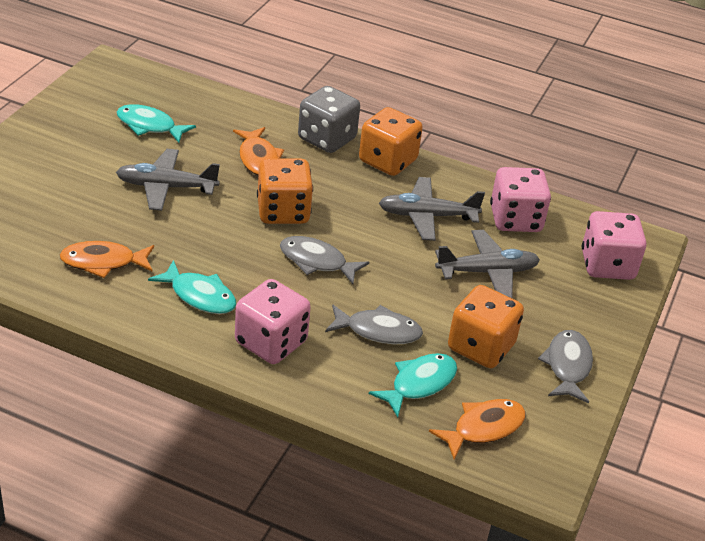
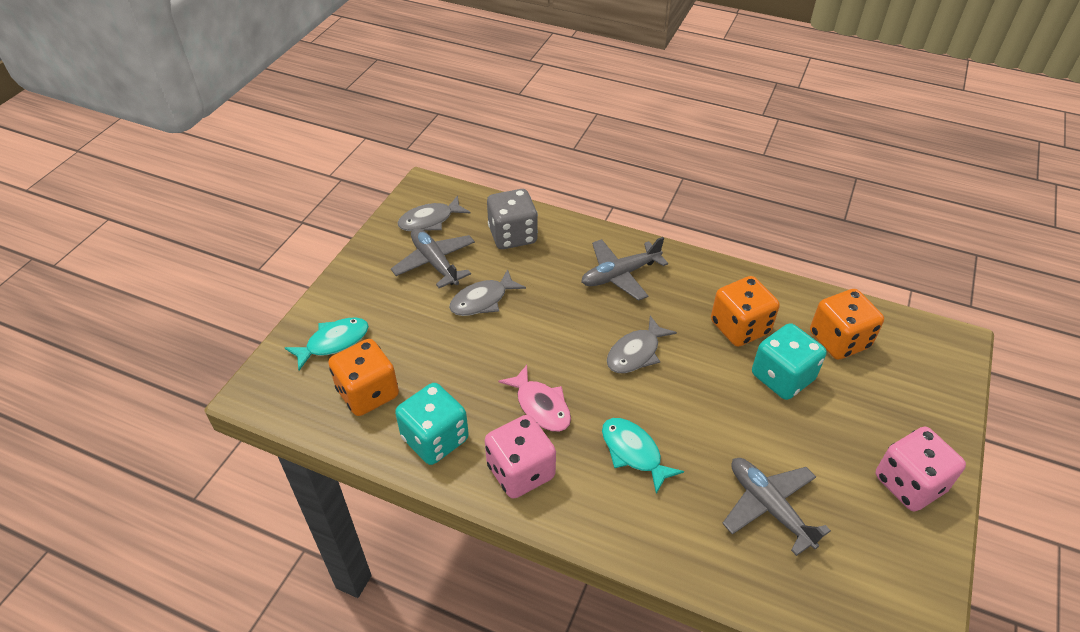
orange fish: 3 -> 0
pink dice: 3 -> 2
pink fish: 0 -> 1
turquoise dice: 0 -> 2
turquoise fish: 3 -> 2

